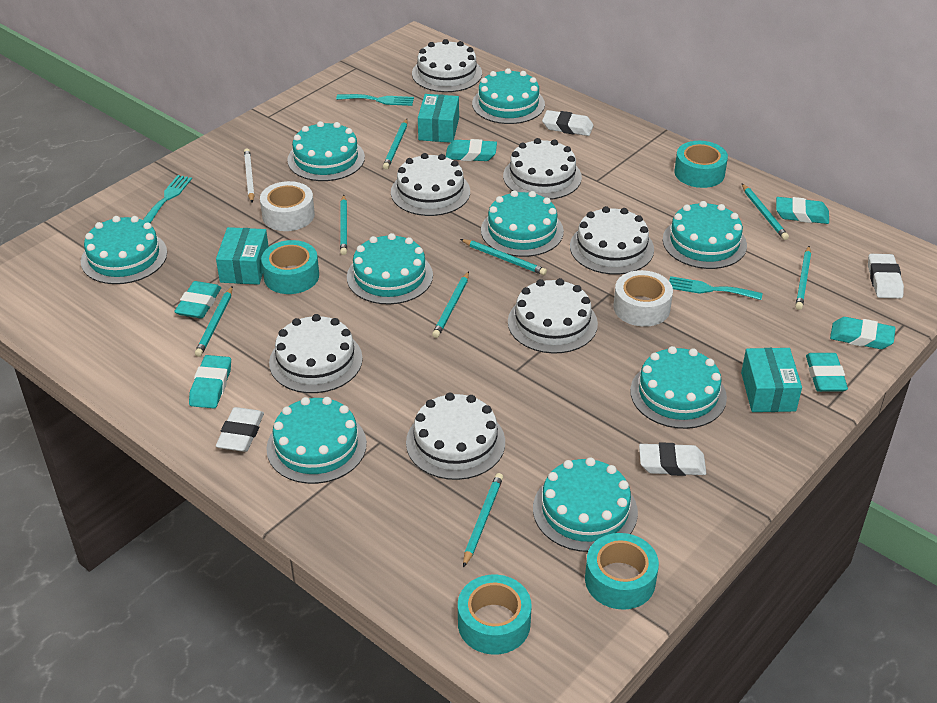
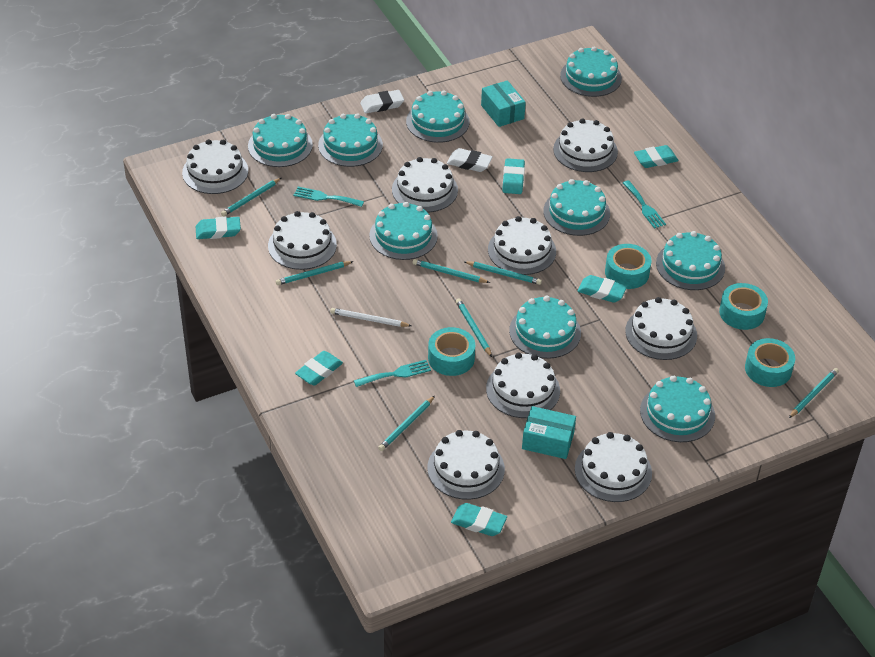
turquoise box: 3 -> 2
turquoise pencil: 8 -> 7
white cake: 7 -> 9
white eraser: 4 -> 2
white tape: 2 -> 0

